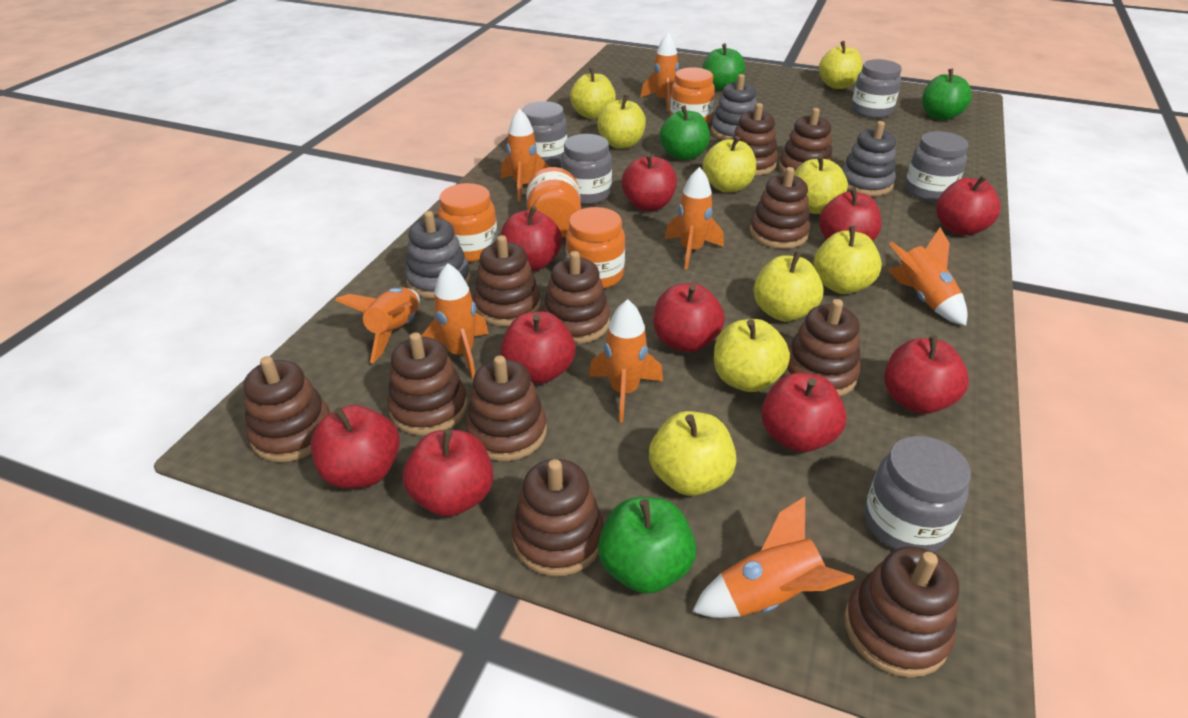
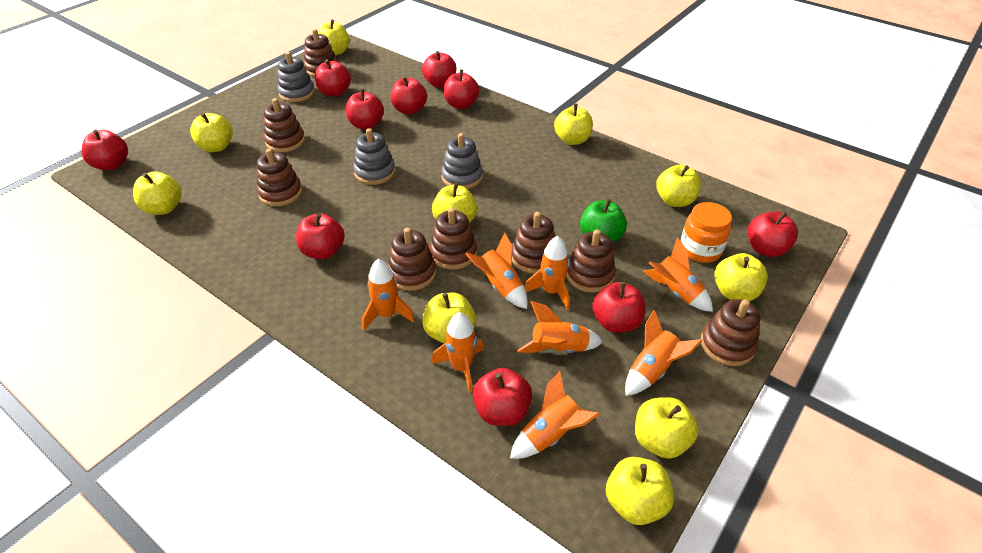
brown stacking toy: 11 -> 8
green apple: 4 -> 1
grey jar: 5 -> 0
orange jar: 4 -> 1
yellow apple: 9 -> 10

